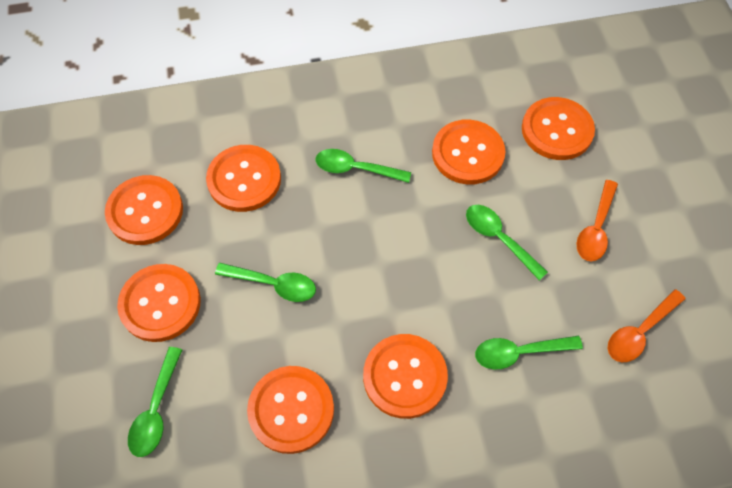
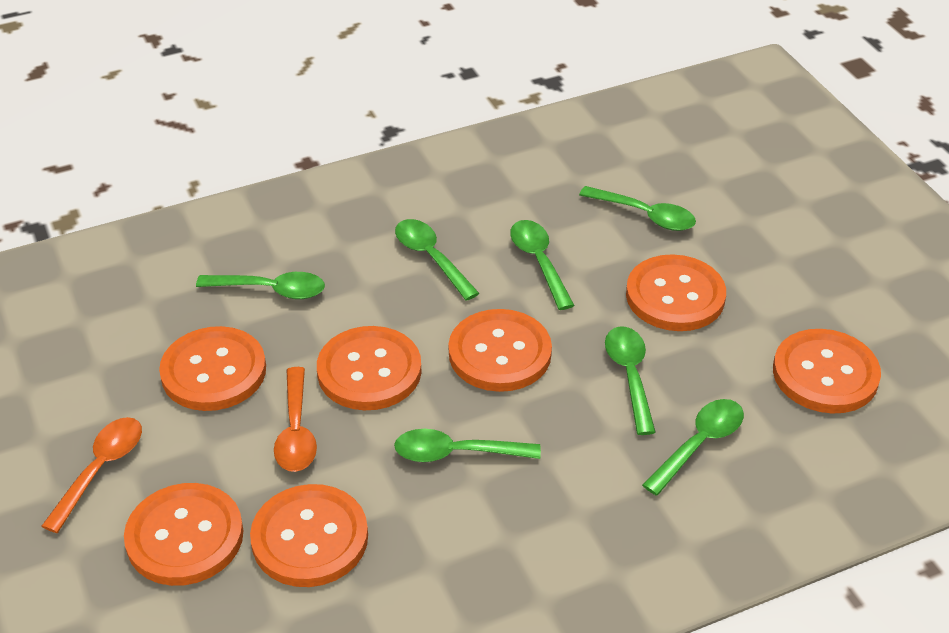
green spoon: 5 -> 7

